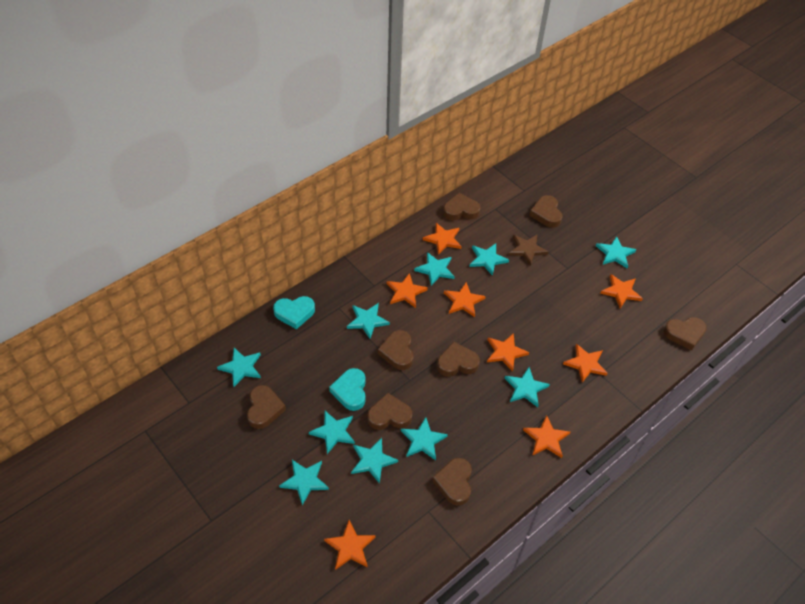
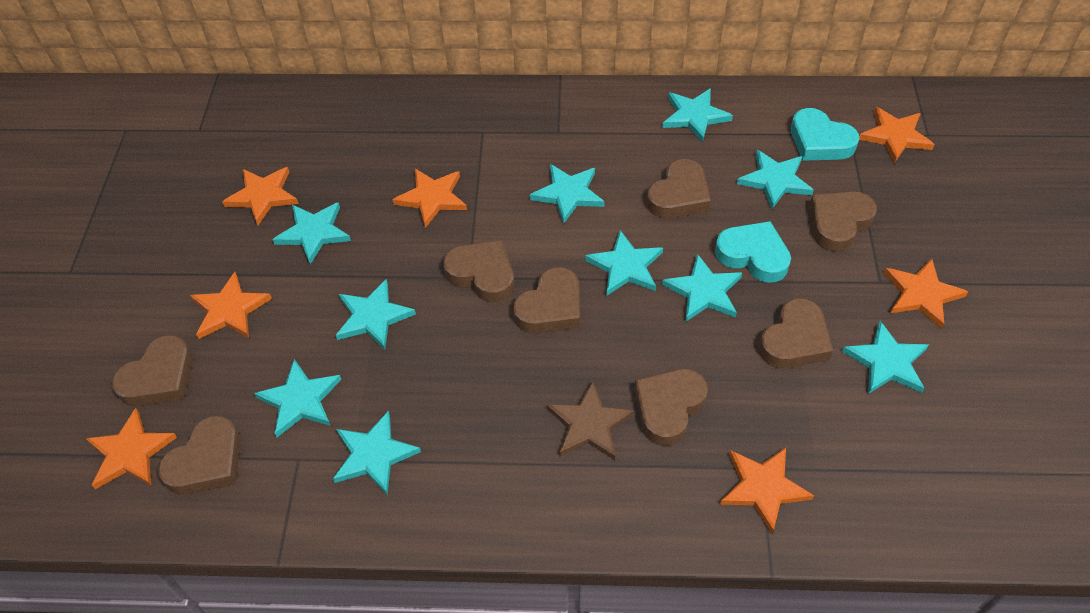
orange star: 8 -> 7

